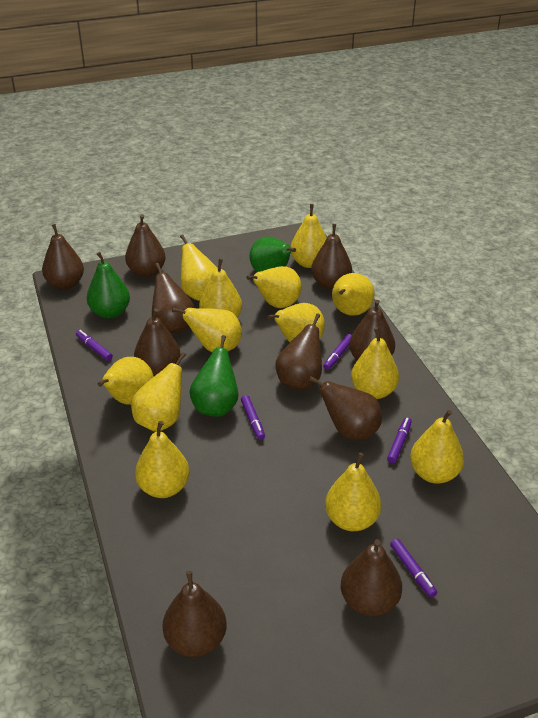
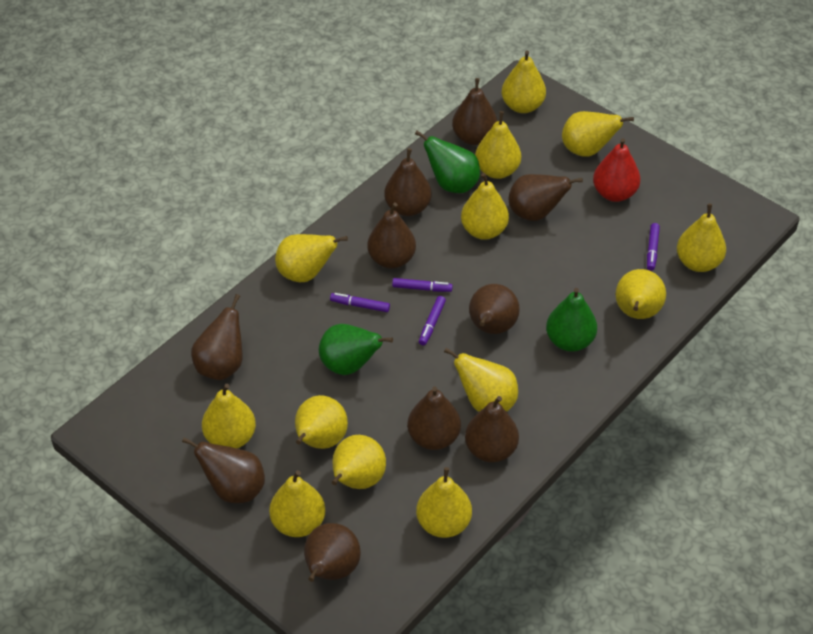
purple marker: 5 -> 4
red pear: 0 -> 1

